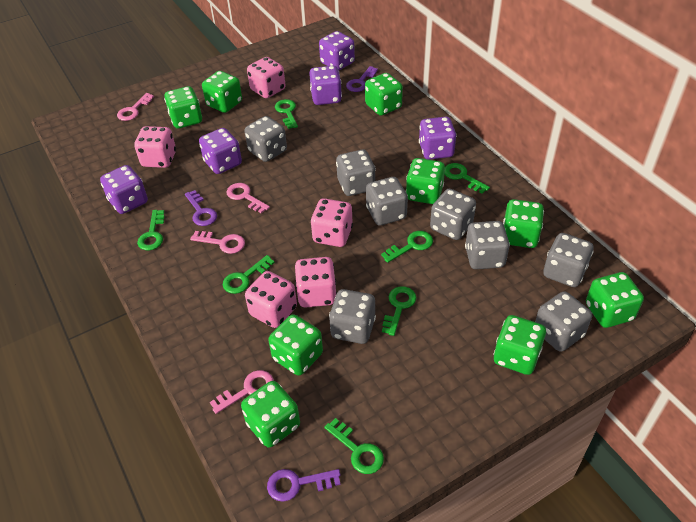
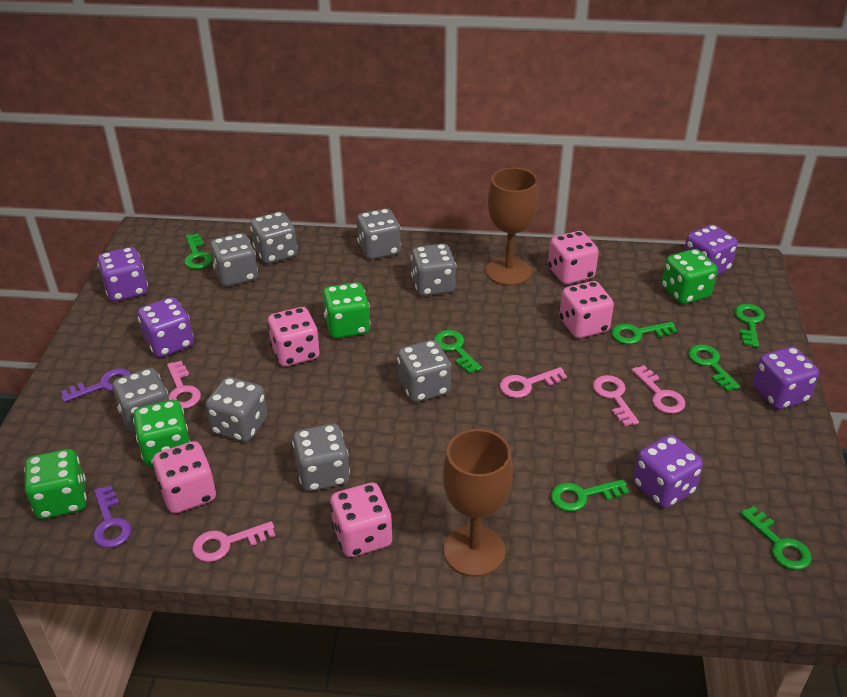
brown goblet: 0 -> 2
green dice: 9 -> 4
pink key: 4 -> 5
purple key: 3 -> 2

